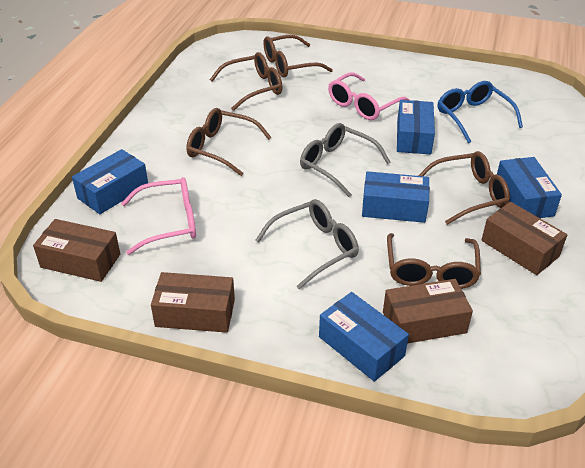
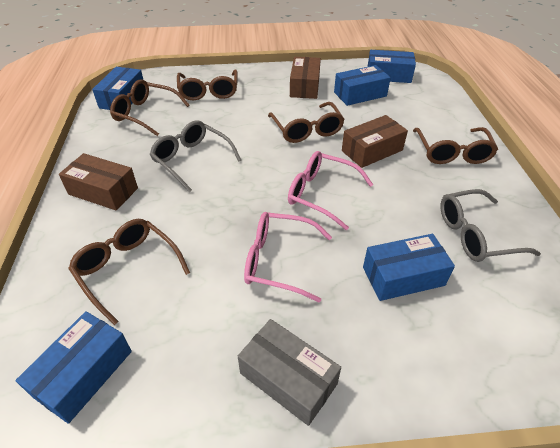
blue glasses: 1 -> 0
brown box: 4 -> 3
grey box: 0 -> 1

